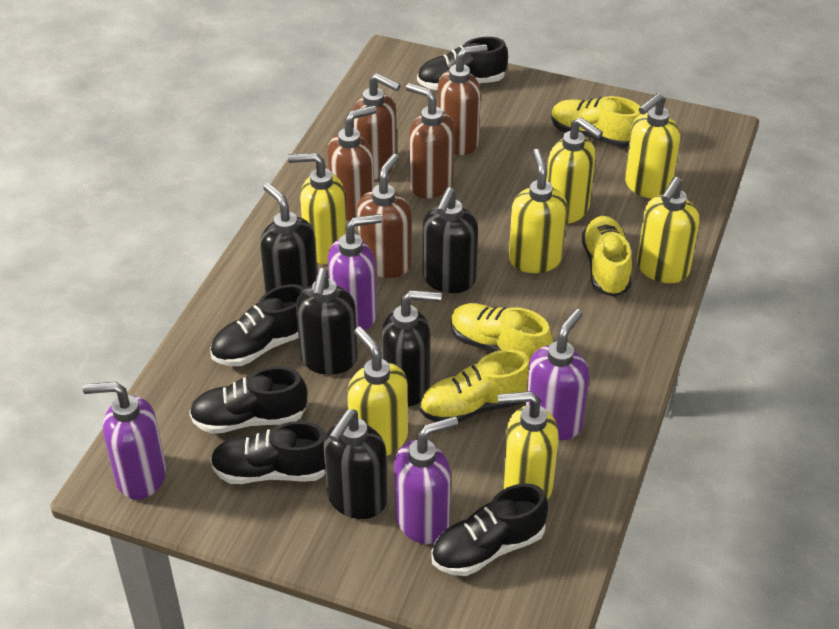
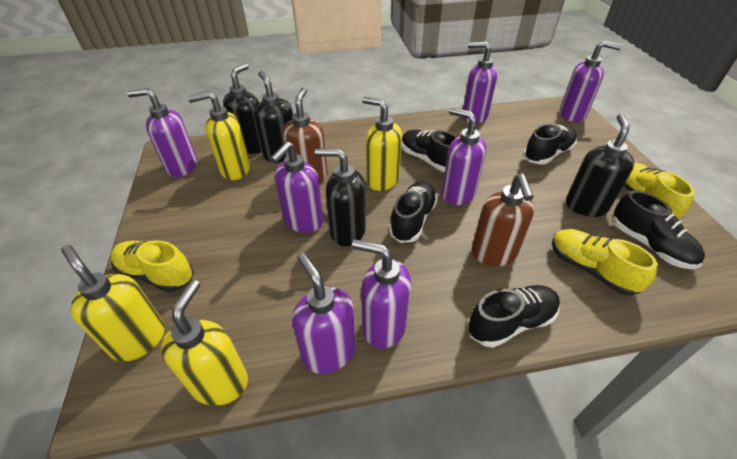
black soap dispenser: 5 -> 4
brown soap dispenser: 5 -> 2
purple soap dispenser: 4 -> 7
yellow shoe: 4 -> 3
yellow soap dispenser: 7 -> 4

